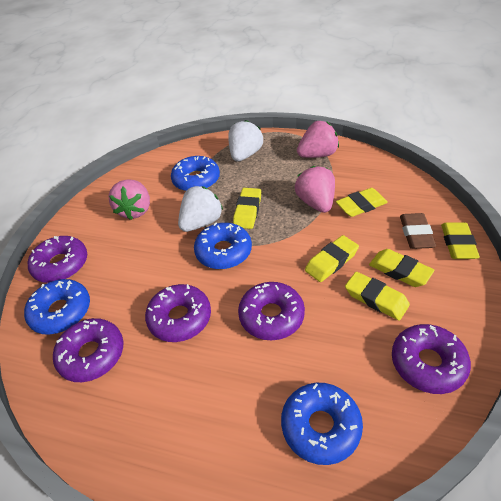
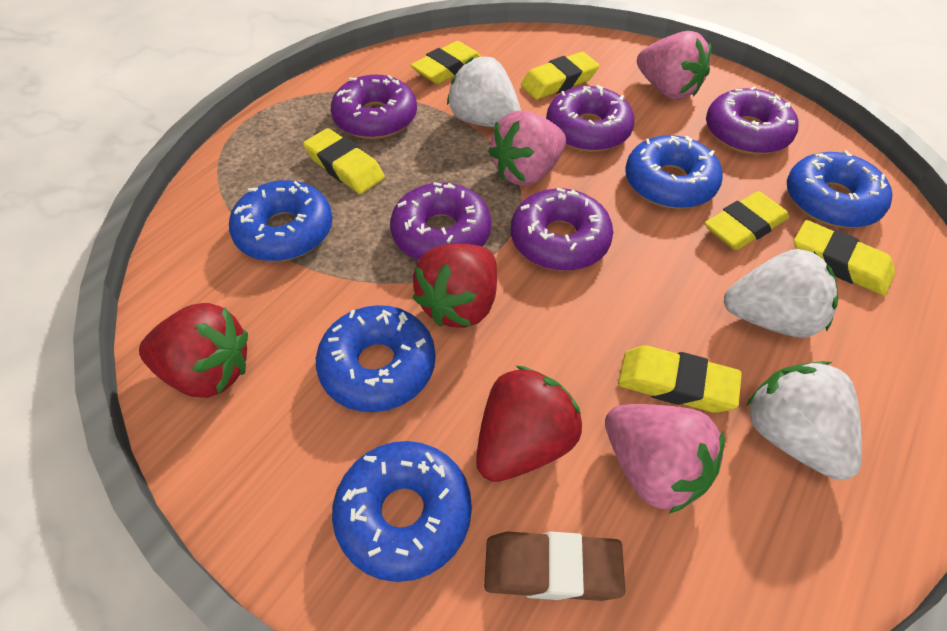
blue donut: 4 -> 5
red strawberry: 0 -> 3
white strawberry: 2 -> 3

